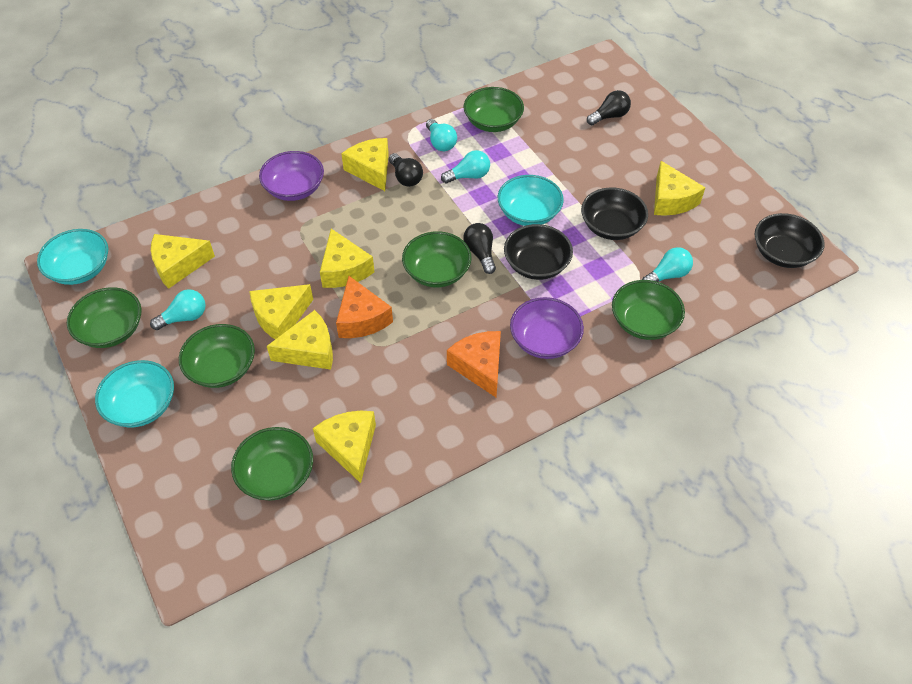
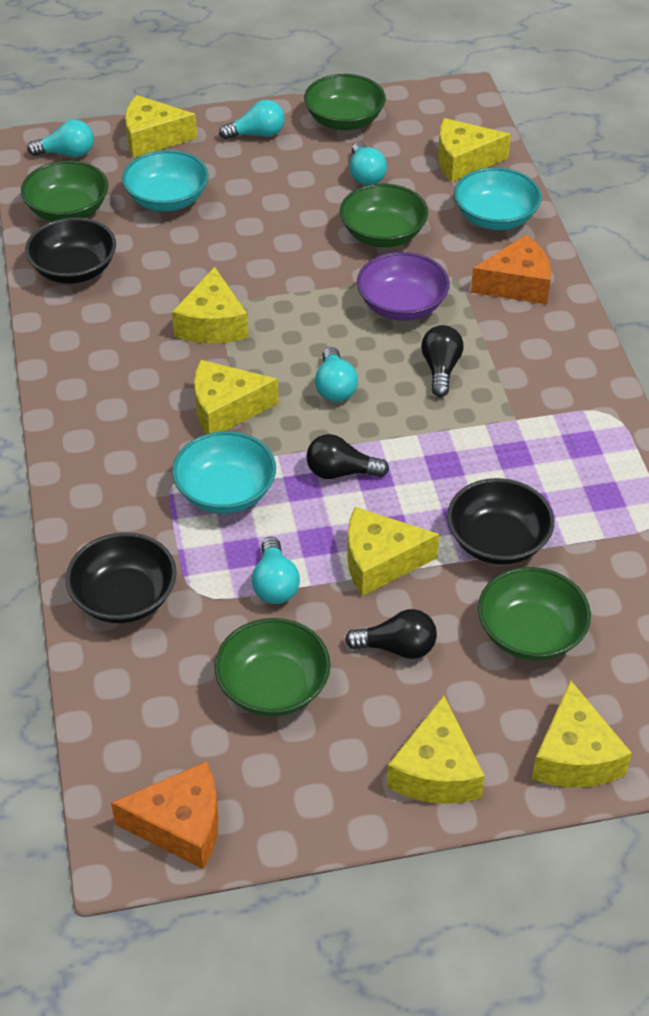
green bowl: 6 -> 5
purple bowl: 2 -> 1
turquoise light bulb: 4 -> 5

